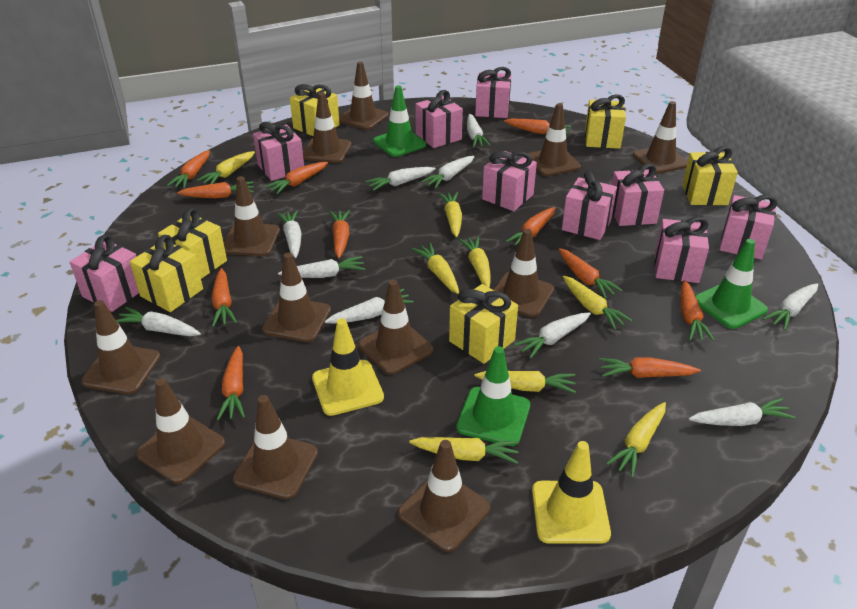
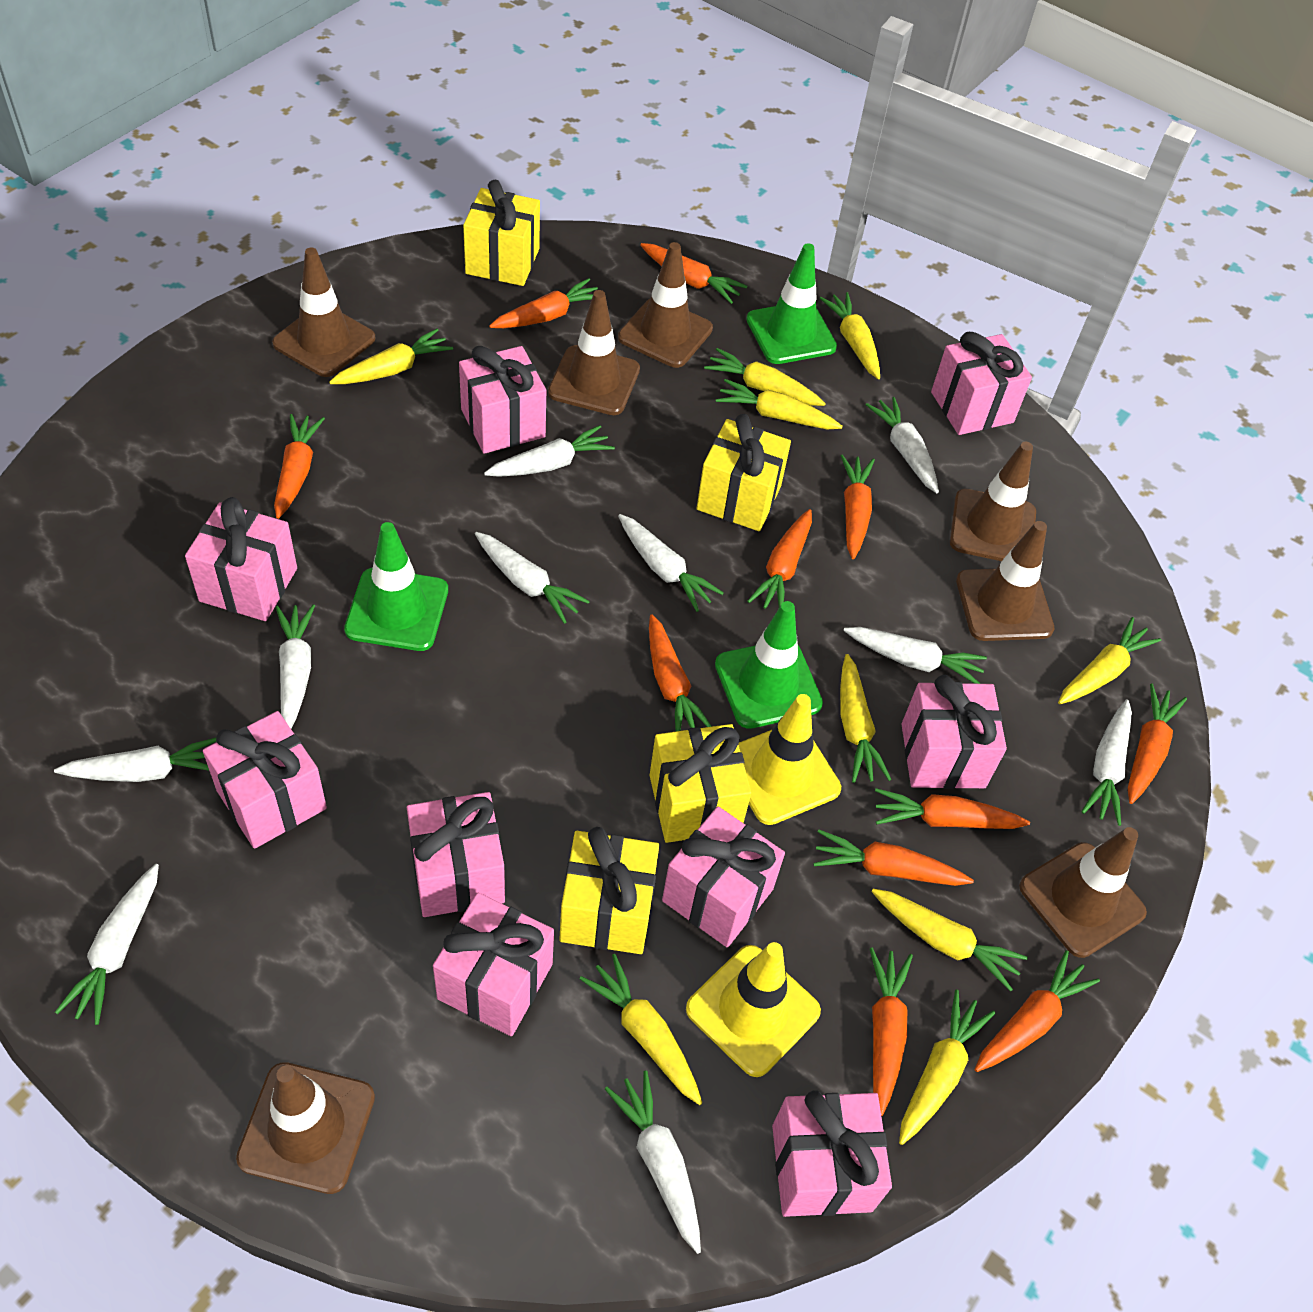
brown traffic cone: 12 -> 7
yellow carrot: 8 -> 9
yellow gift: 6 -> 4

